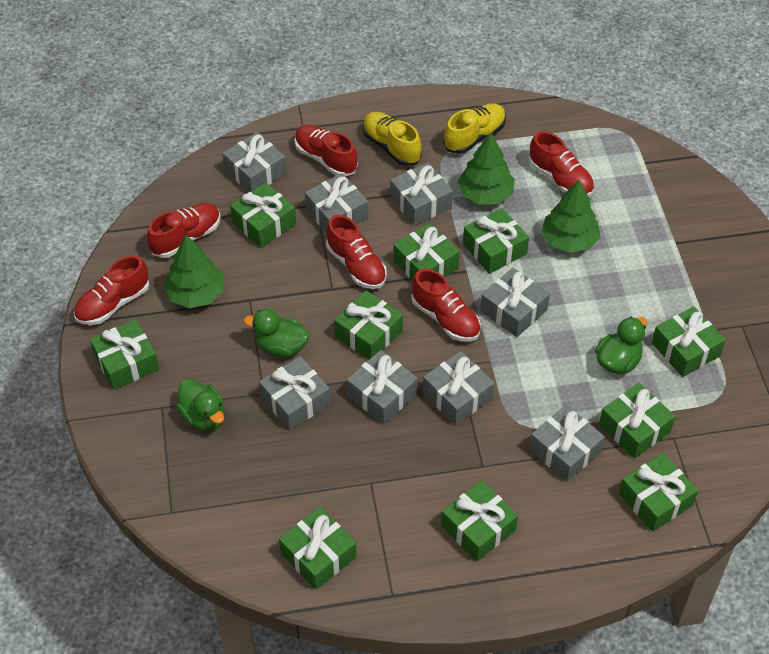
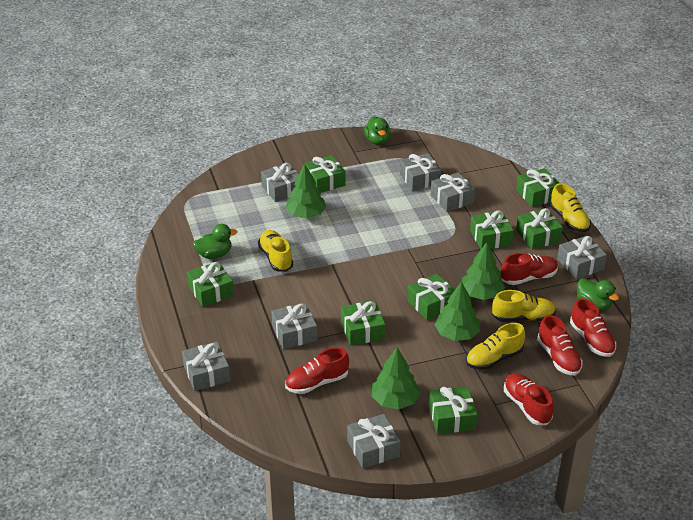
green gift: 10 -> 8
green tree: 3 -> 4
grey gift: 8 -> 7
red shoe: 6 -> 5
yellow shoe: 2 -> 4

